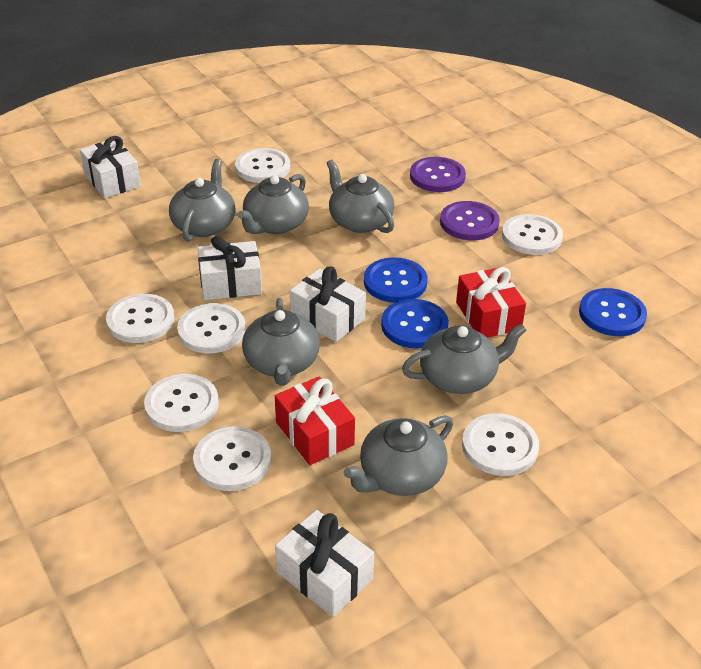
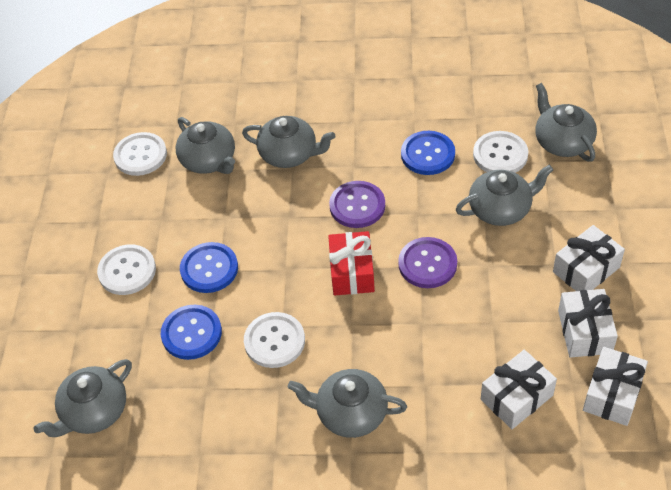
red gift: 2 -> 1
white button: 7 -> 4

